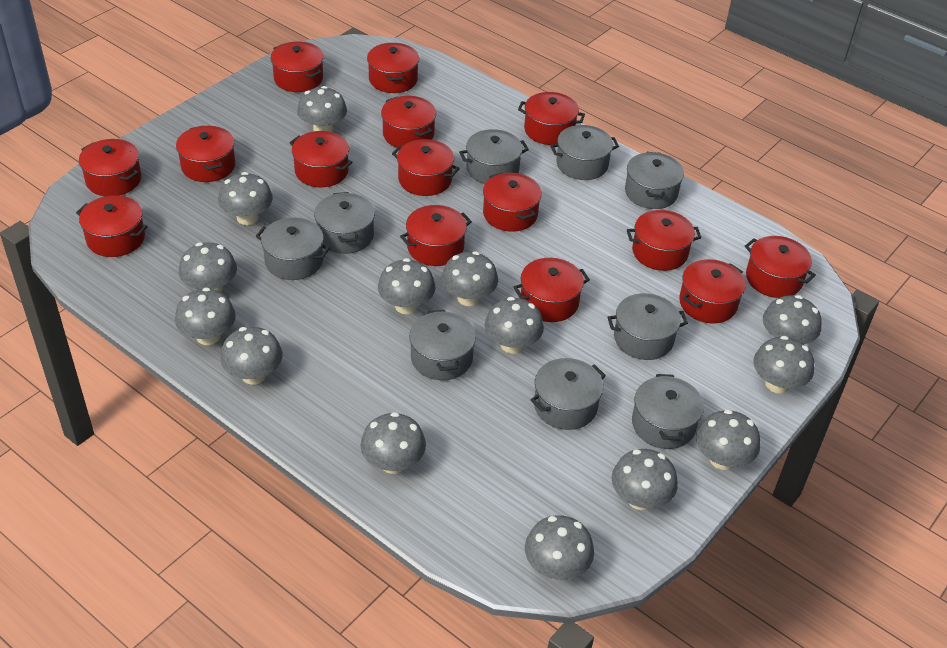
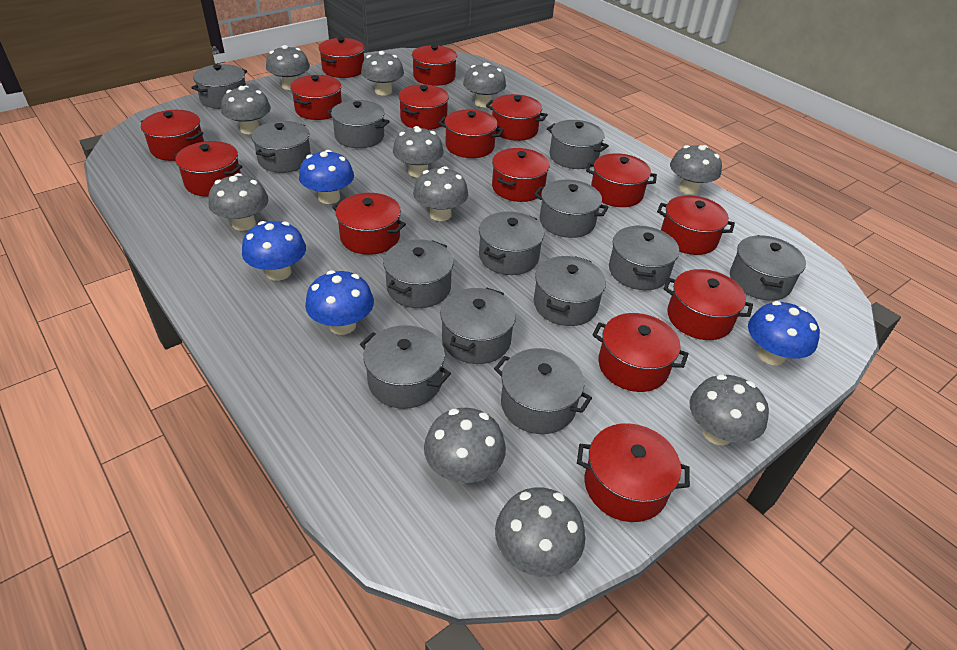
blue mushroom: 0 -> 4
grey mushroom: 14 -> 11
grey pot: 9 -> 13

